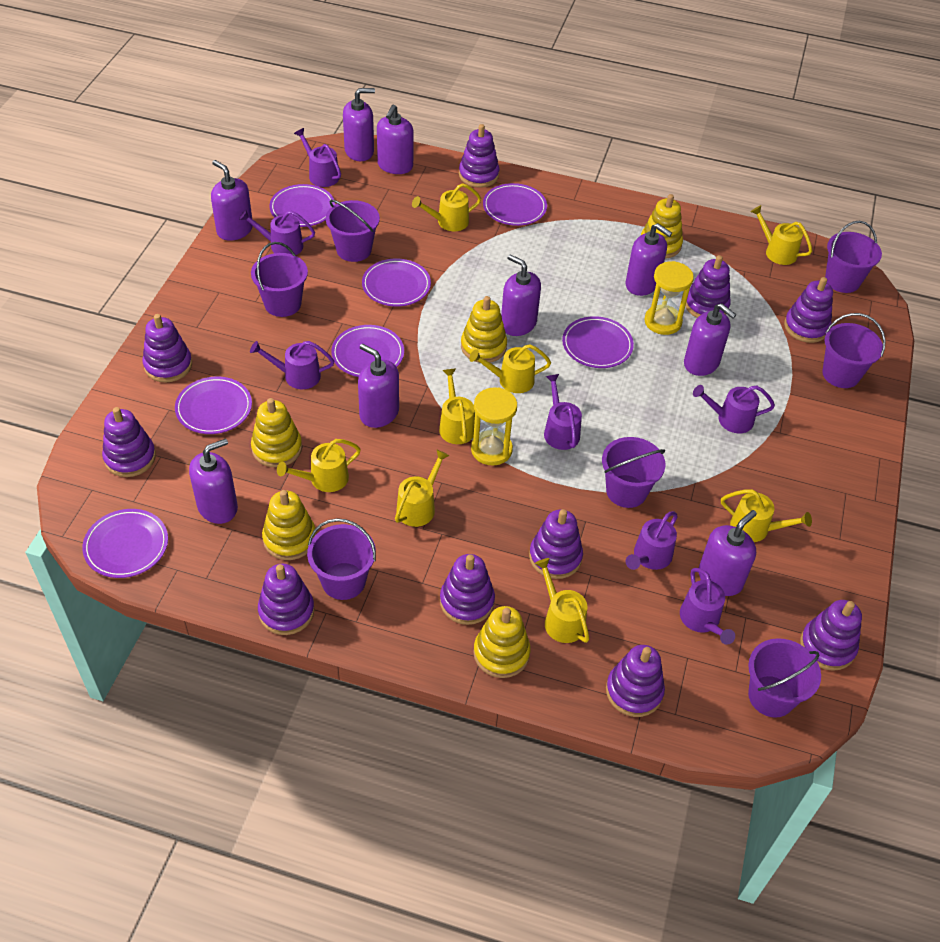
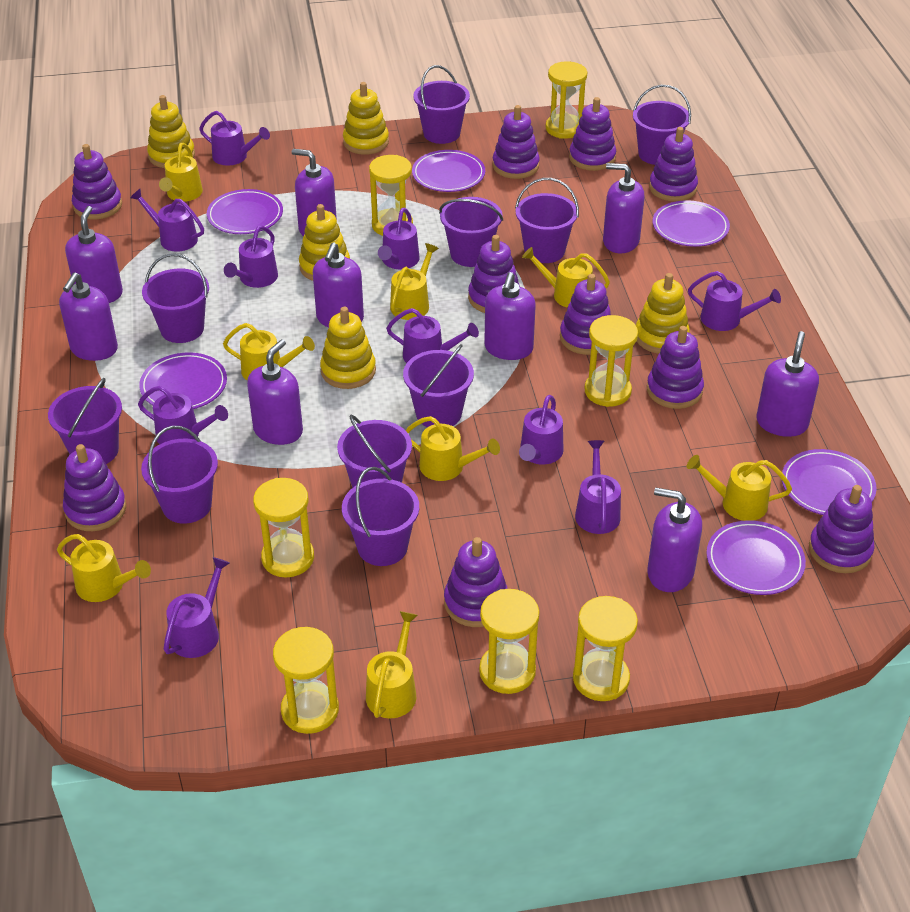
purple bucket: 7 -> 10
purple plate: 7 -> 6
purple watering can: 7 -> 10
yellow hourglass: 2 -> 7

